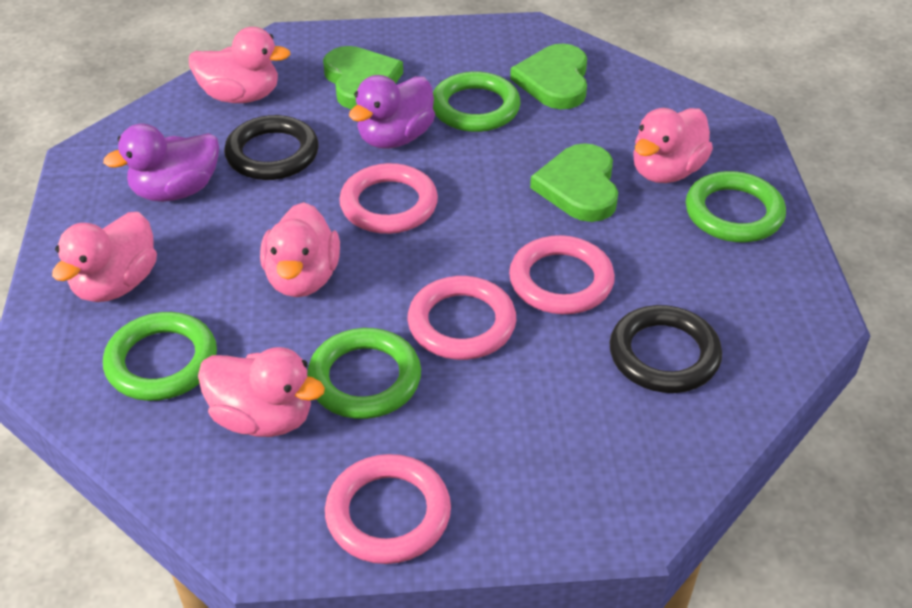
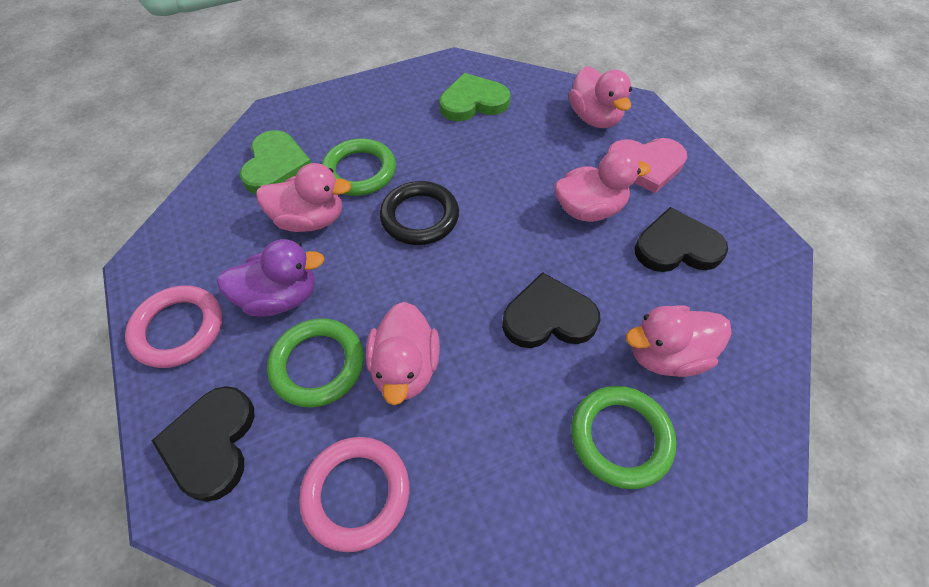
black heart: 0 -> 3
black ring: 2 -> 1
green heart: 3 -> 2
green ring: 4 -> 3
pink heart: 0 -> 1
pink ring: 4 -> 2
purple duck: 2 -> 1

